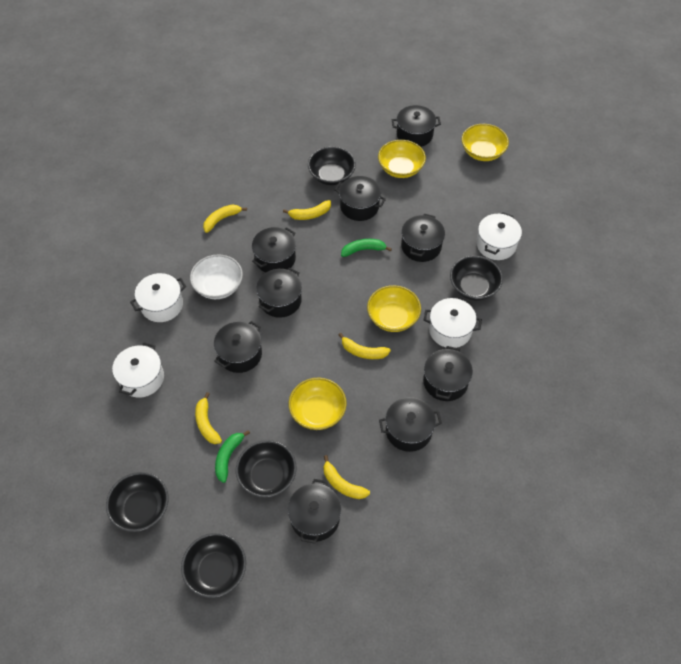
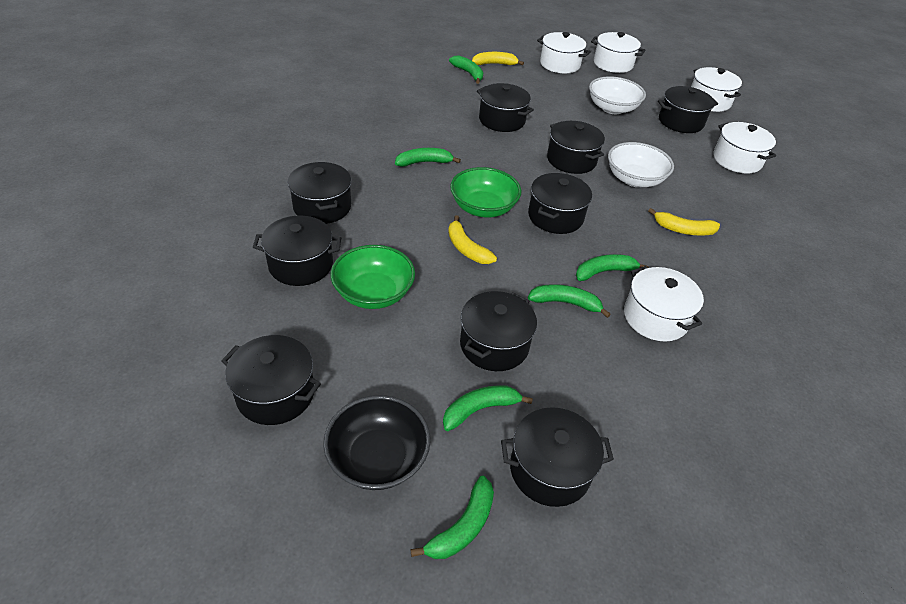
black bowl: 5 -> 1
green banana: 2 -> 6
green bowl: 0 -> 2
white bowl: 1 -> 2
white pot: 4 -> 5
yellow banana: 5 -> 3
yellow bowl: 4 -> 0

